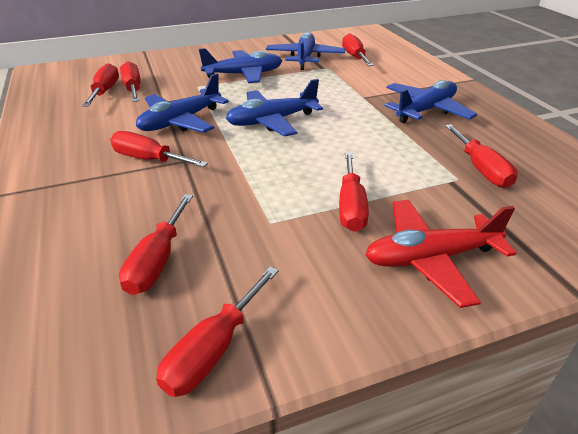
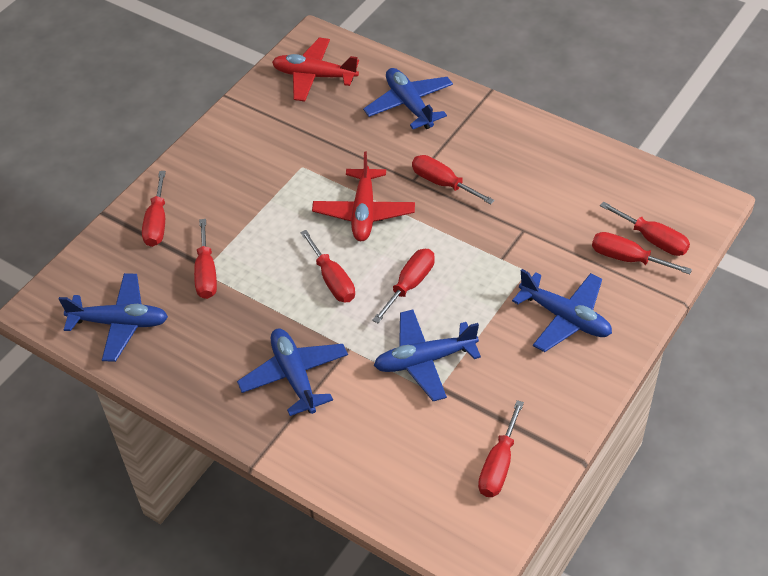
red plane: 1 -> 2

